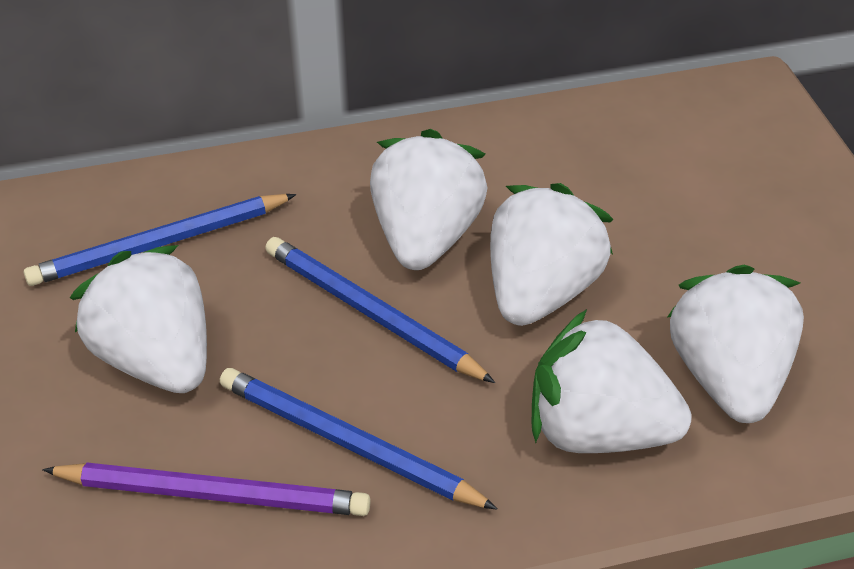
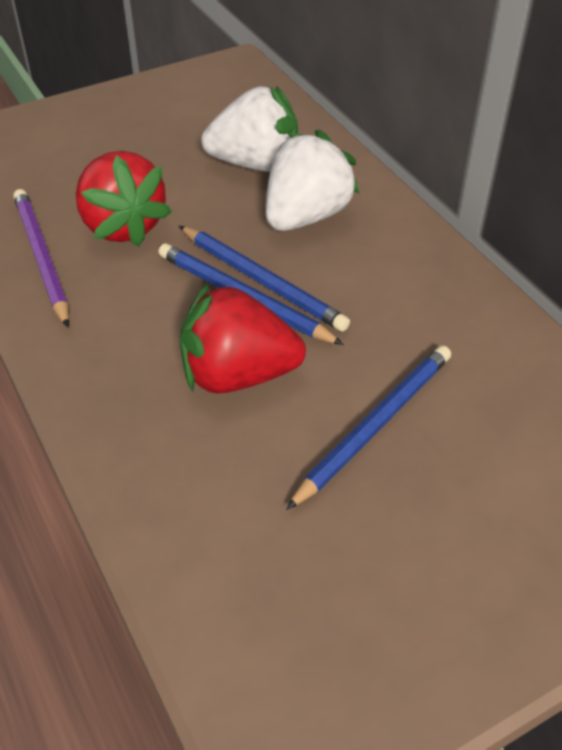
red strawberry: 0 -> 2
white strawberry: 5 -> 2

